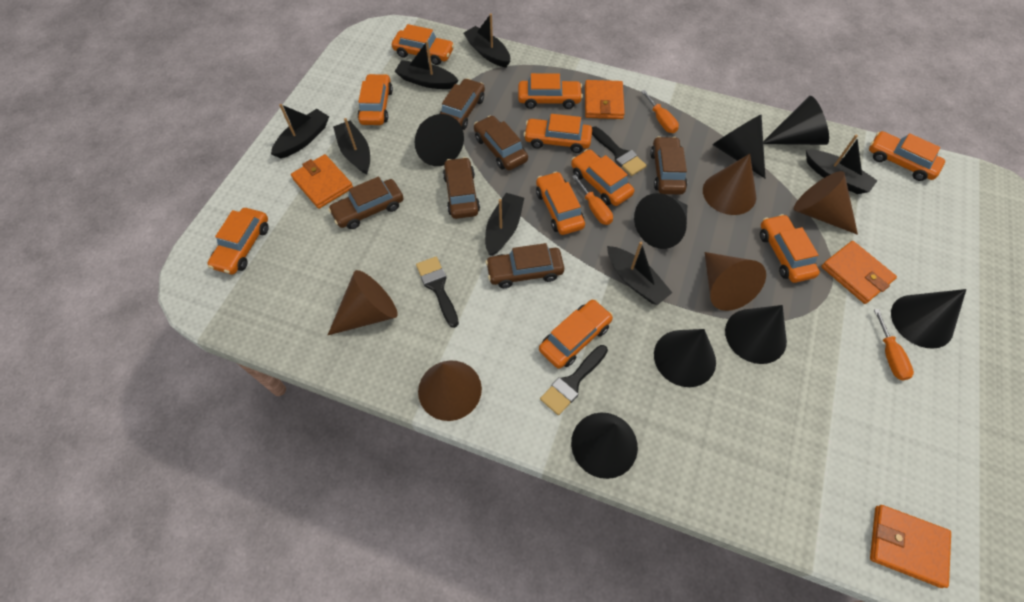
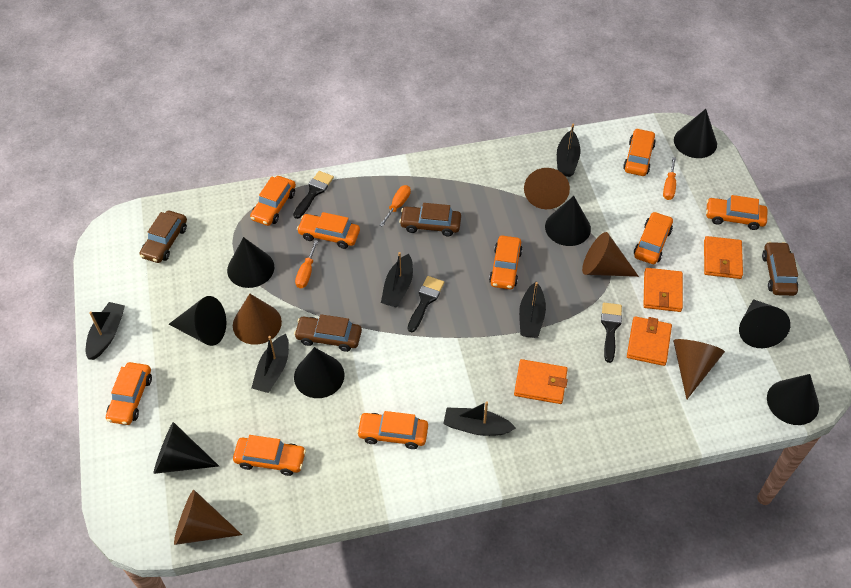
black boat: 7 -> 6
brown car: 6 -> 4
orange car: 10 -> 9

